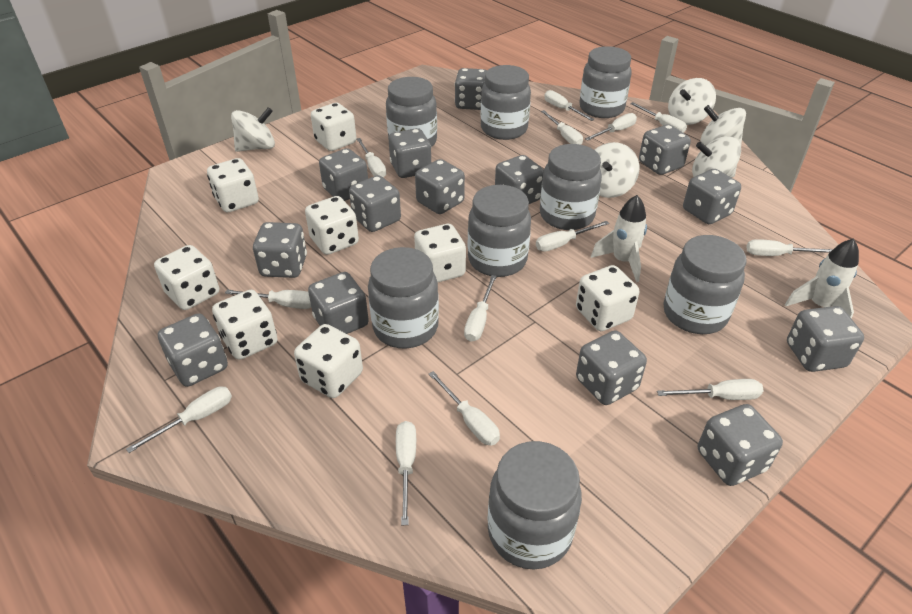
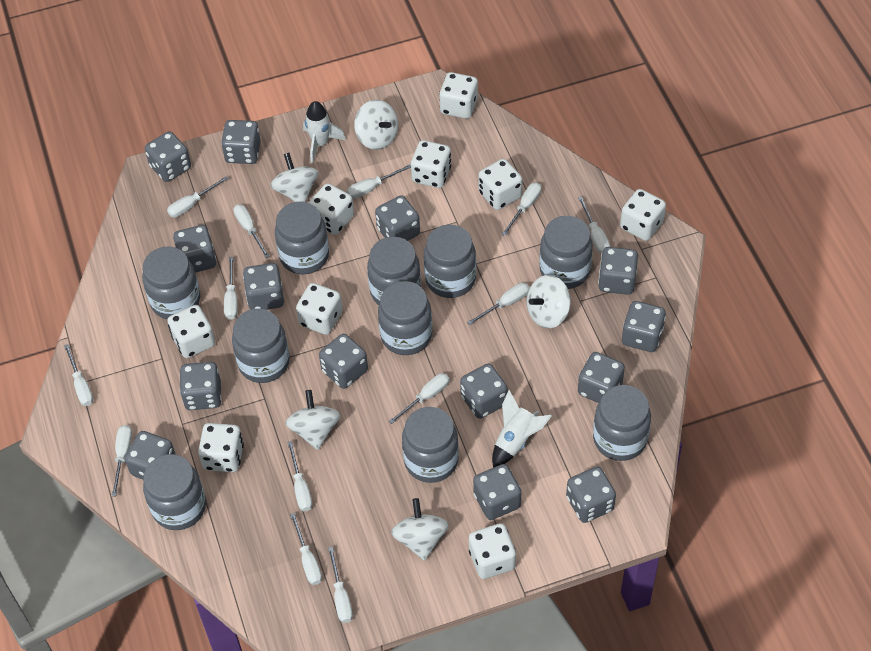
grey jar: 8 -> 10
white dice: 8 -> 9

